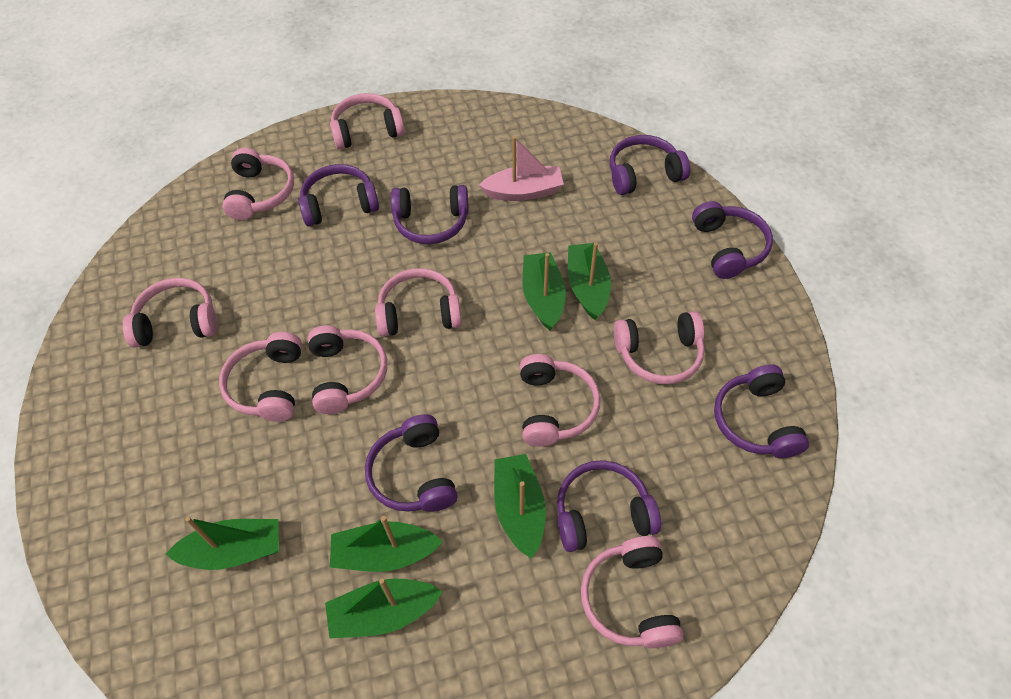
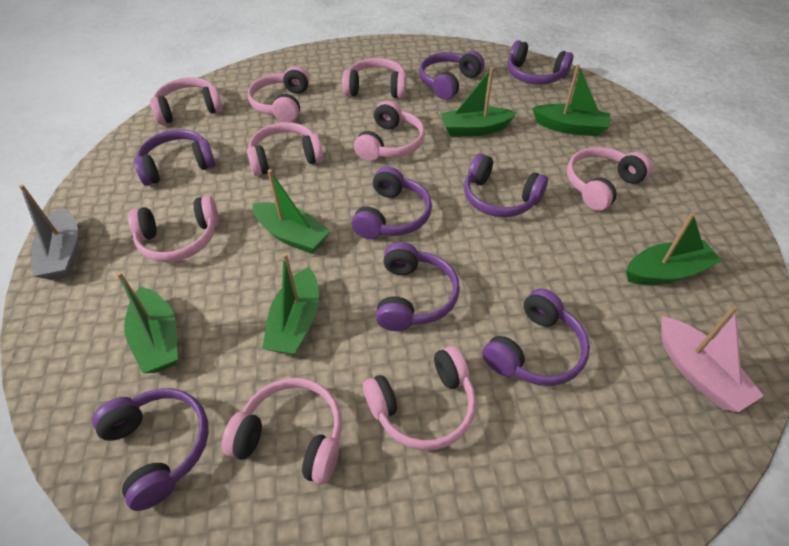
grey boat: 0 -> 1
purple headphones: 7 -> 8

